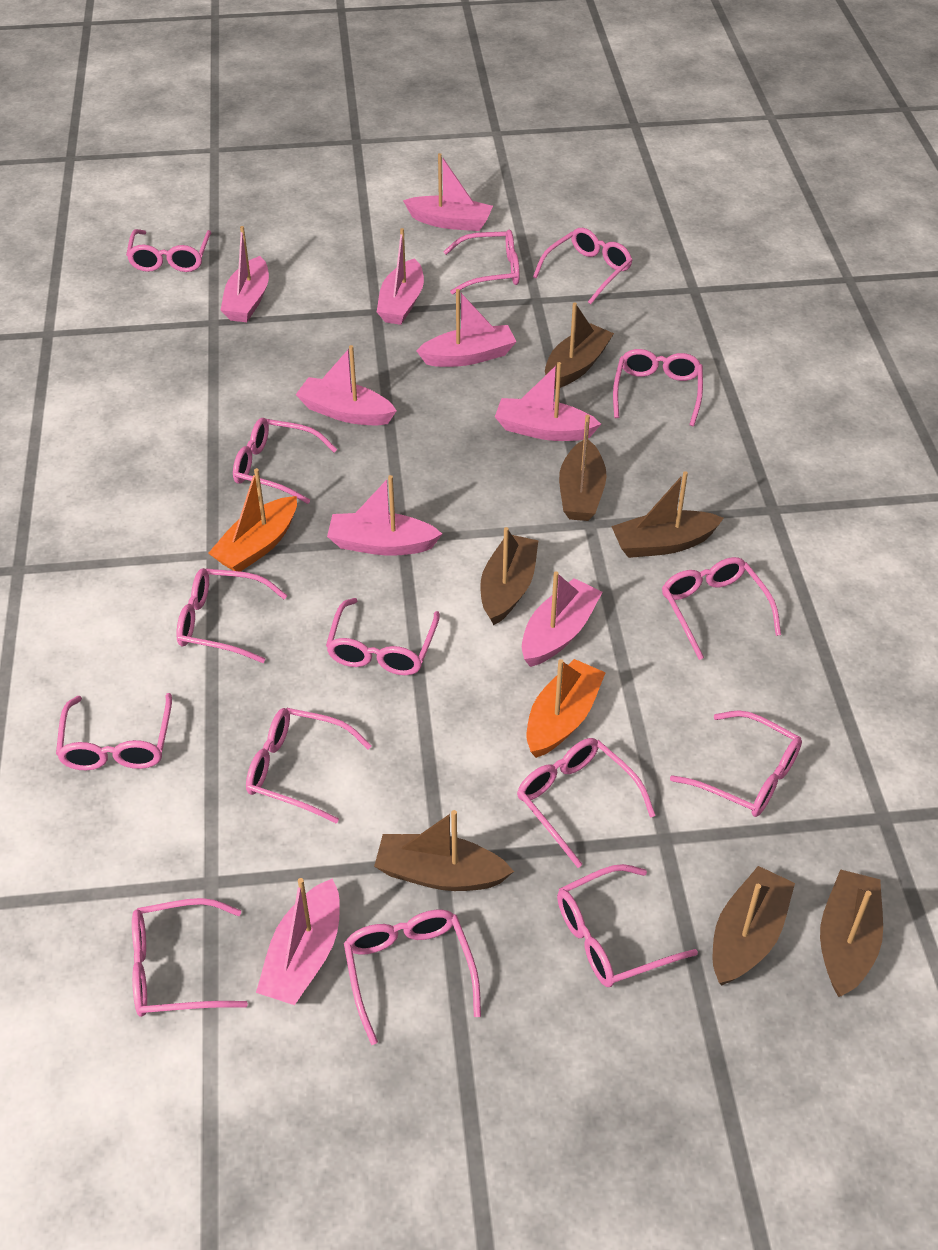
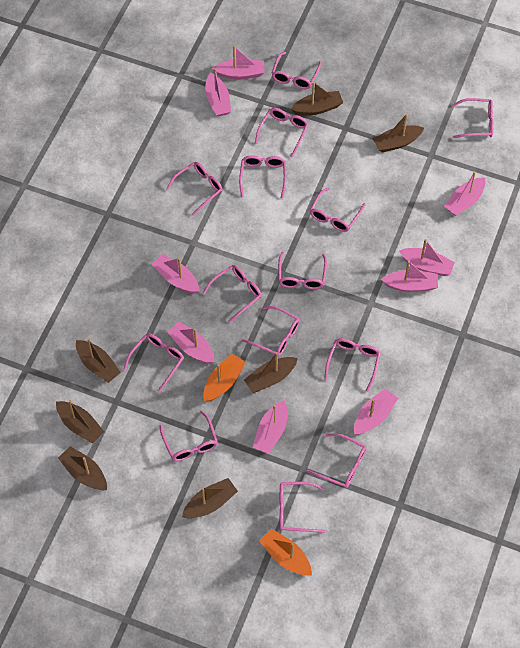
pink glasses: 15 -> 14

